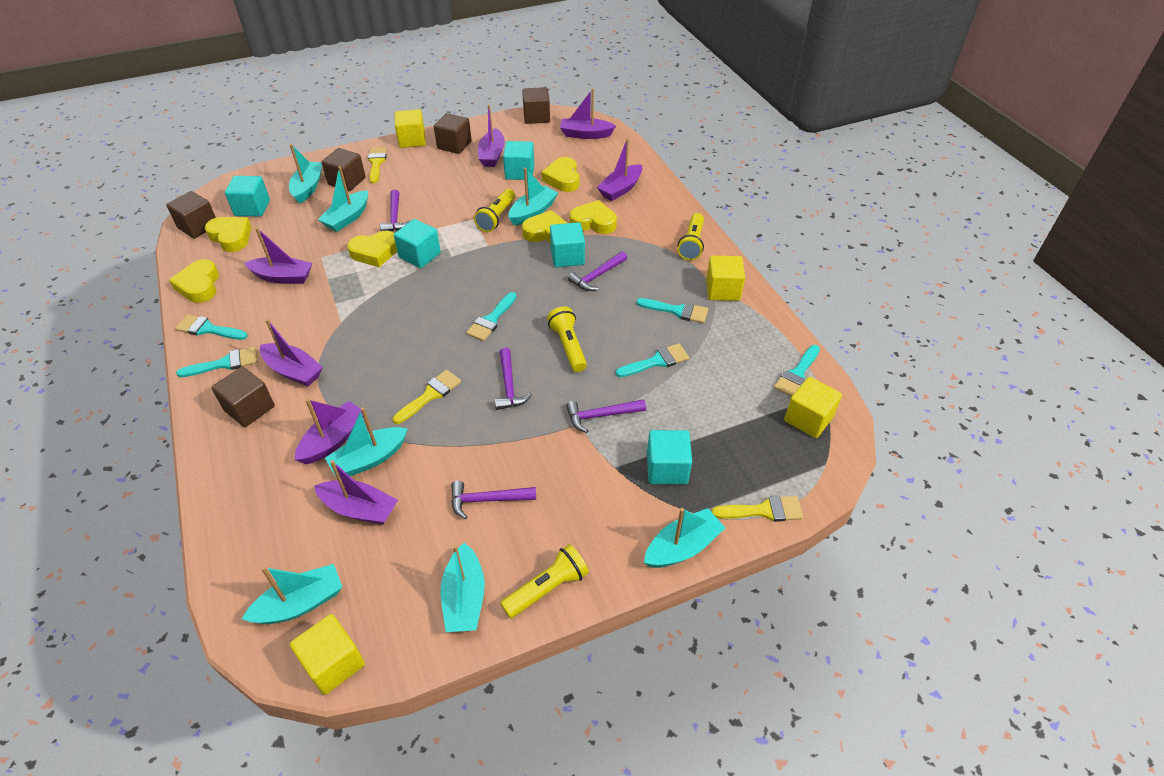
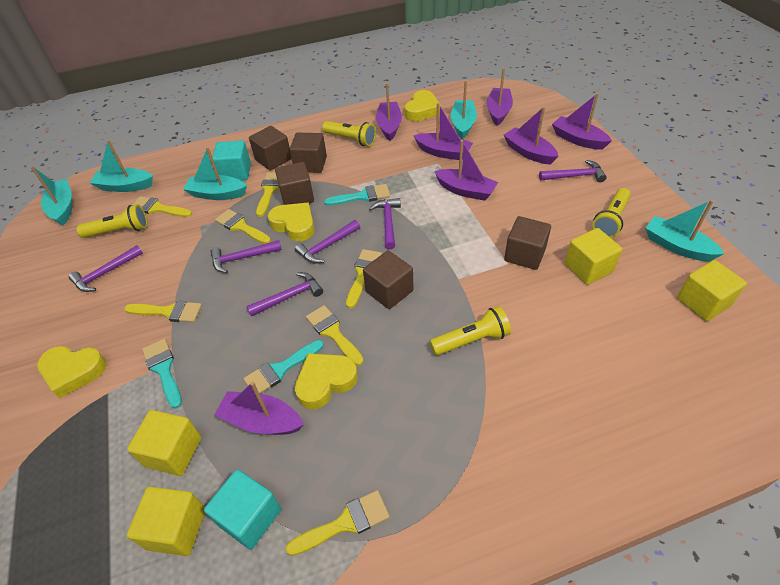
purple hammer: 5 -> 6
turquoise boat: 7 -> 5
turquoise brush: 6 -> 3
turquoise cube: 5 -> 2
yellow brush: 3 -> 7
yellow heart: 6 -> 4

